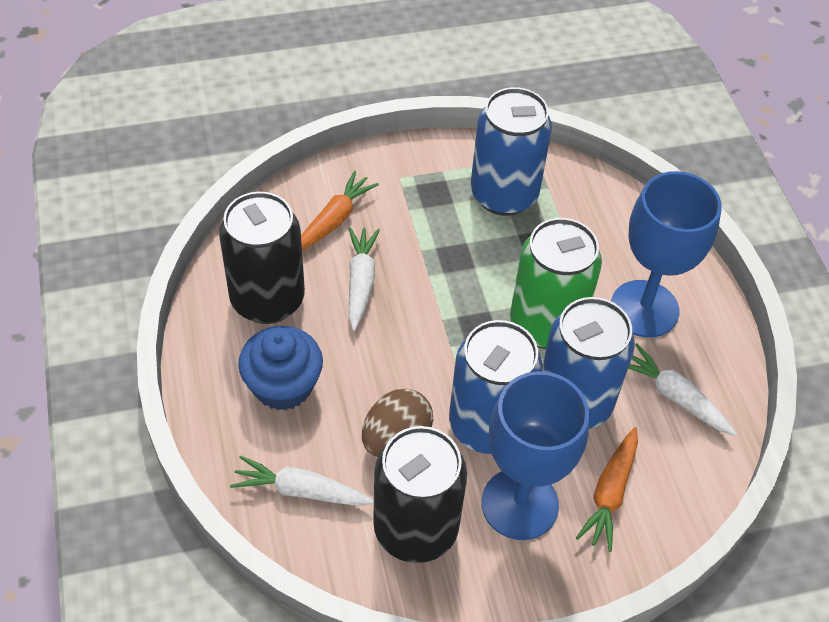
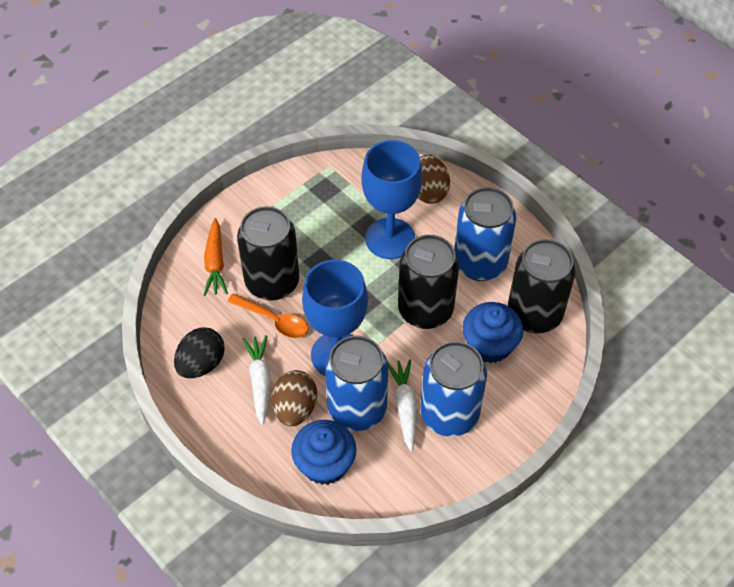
black can: 2 -> 3
black egg: 0 -> 1
blue cupcake: 1 -> 2
brown egg: 1 -> 2
green can: 1 -> 0
orange carrot: 2 -> 1
orange spoon: 0 -> 1
white carrot: 3 -> 2

